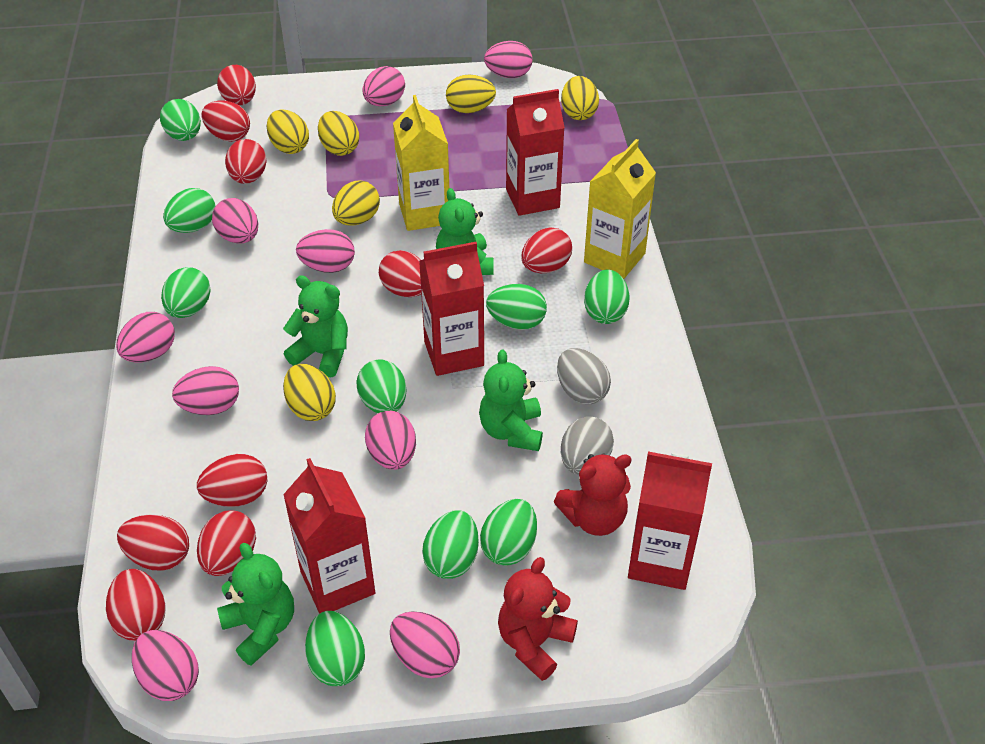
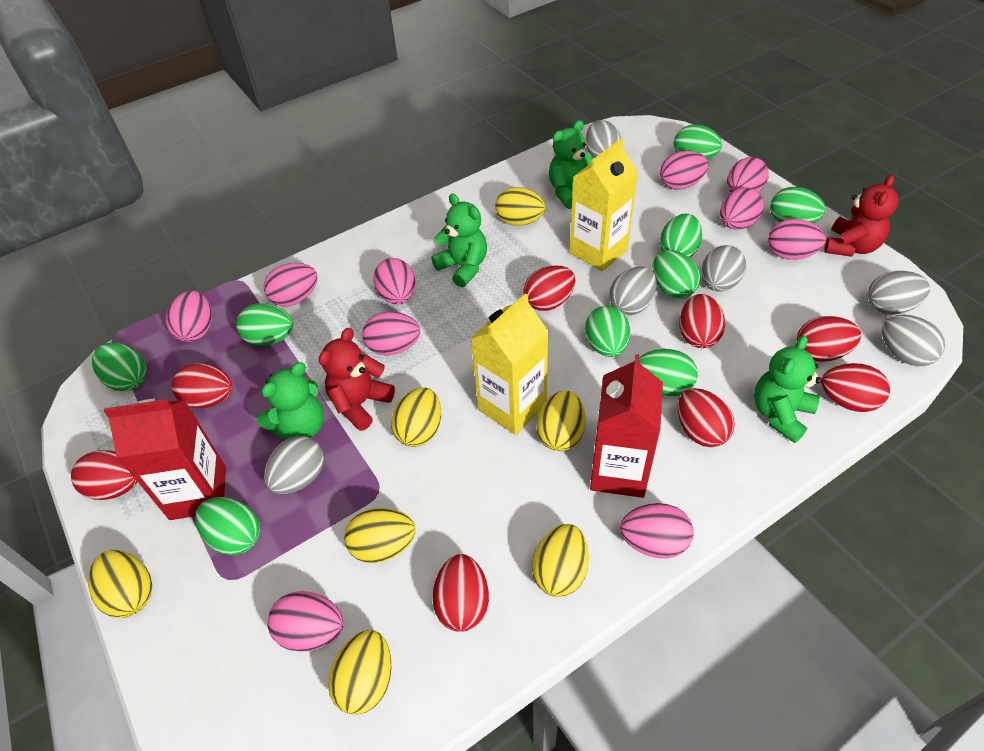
grey egg: 2 -> 6
pink egg: 9 -> 10
red carton: 4 -> 2
red egg: 9 -> 8
yellow egg: 6 -> 7

